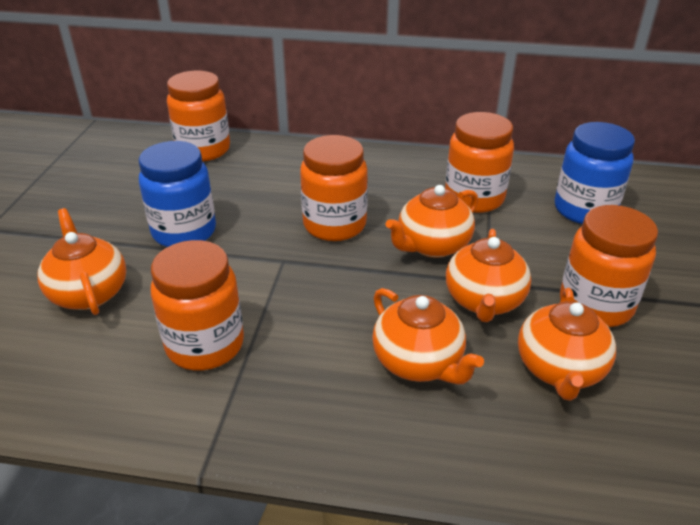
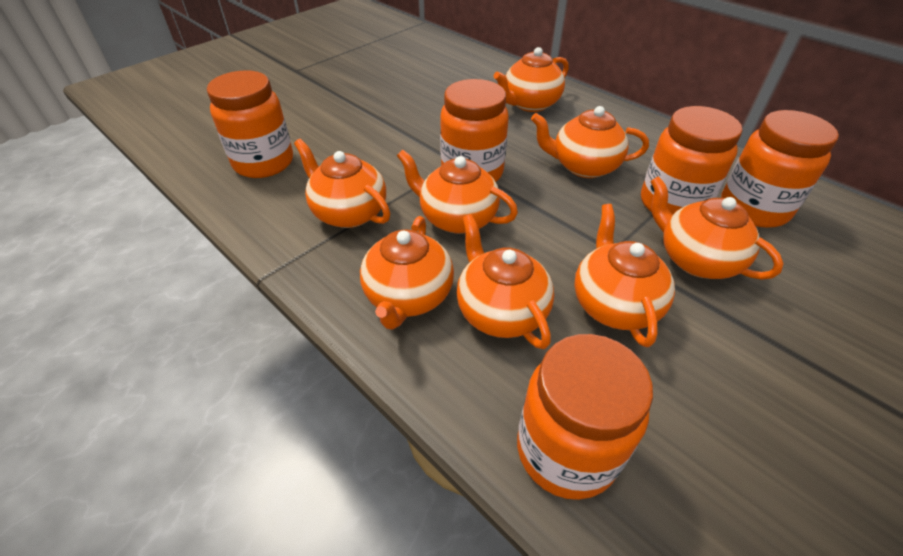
blue jar: 2 -> 0
orange teapot: 5 -> 8

